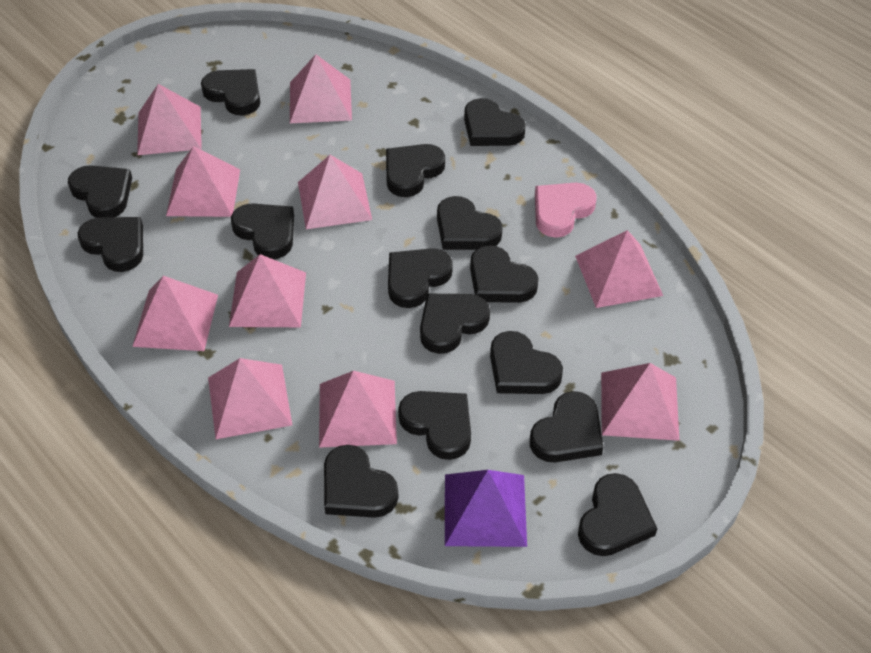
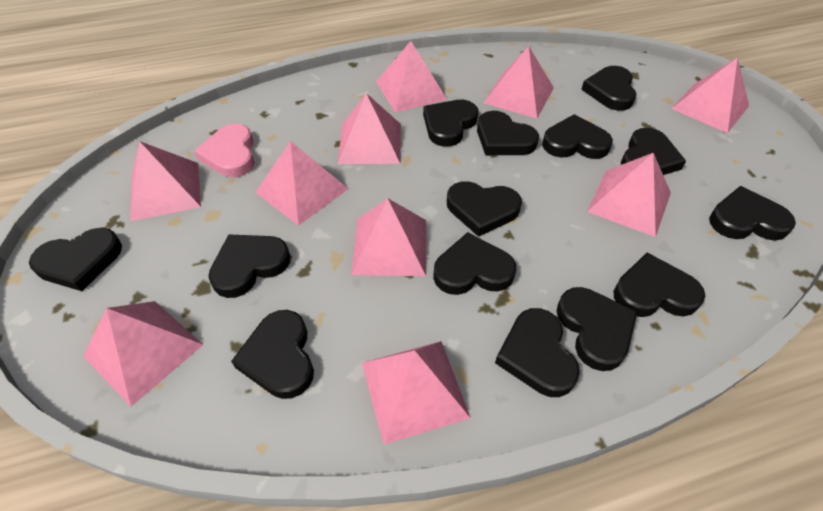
black heart: 15 -> 14
purple pyramid: 1 -> 0

